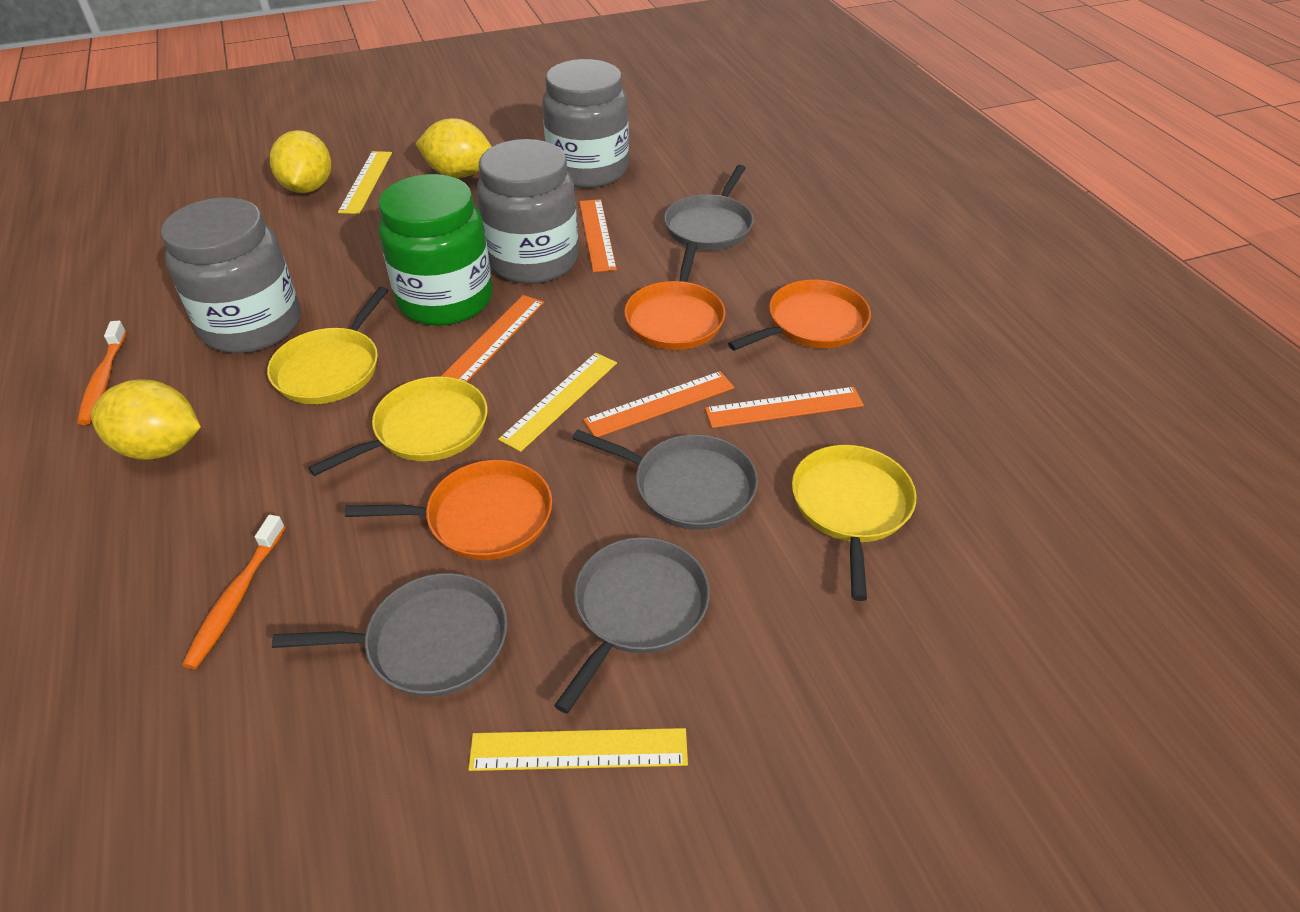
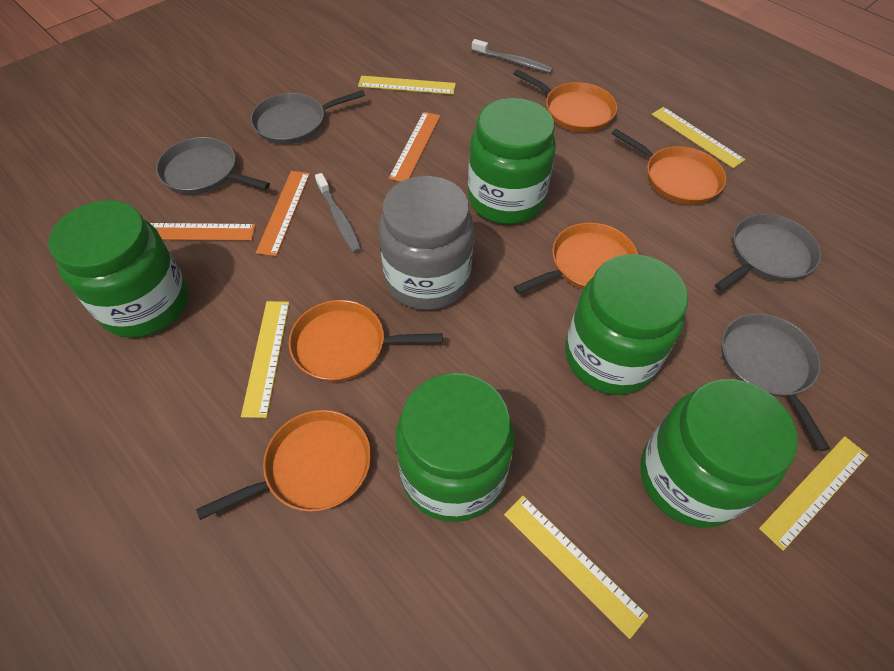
green jar: 1 -> 5
grey jar: 3 -> 1
grey toothbrush: 0 -> 2
orange pan: 3 -> 5
orange ruler: 4 -> 3
orange toothbrush: 2 -> 0
yellow lemon: 3 -> 0
yellow pan: 3 -> 0
yellow ruler: 3 -> 5

